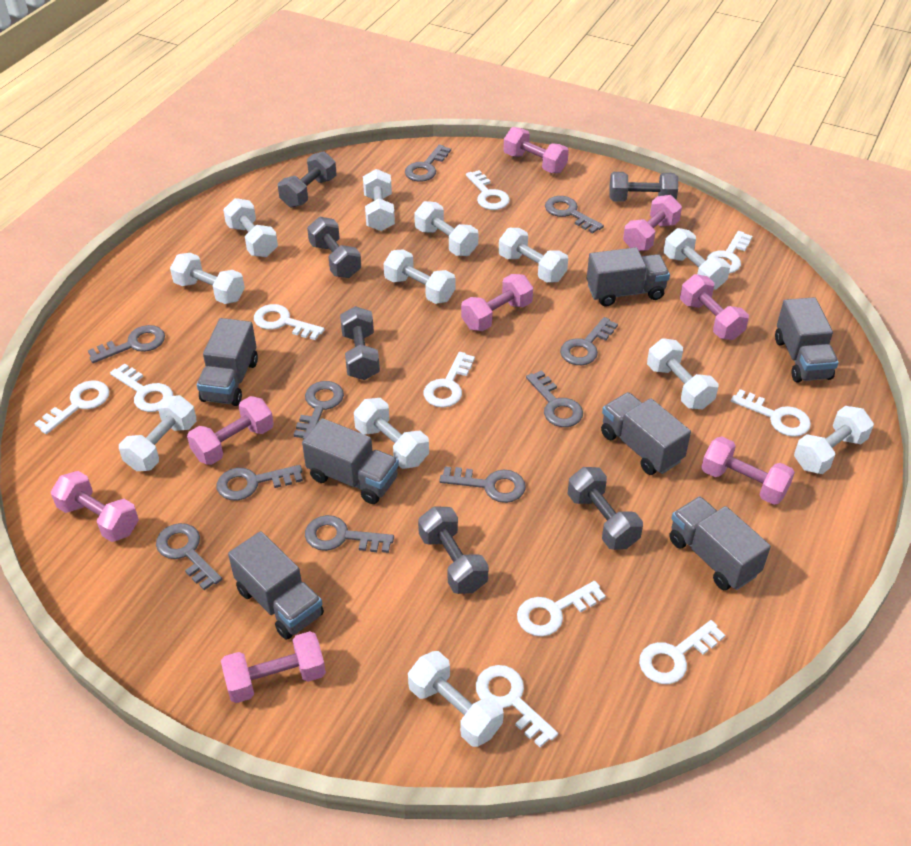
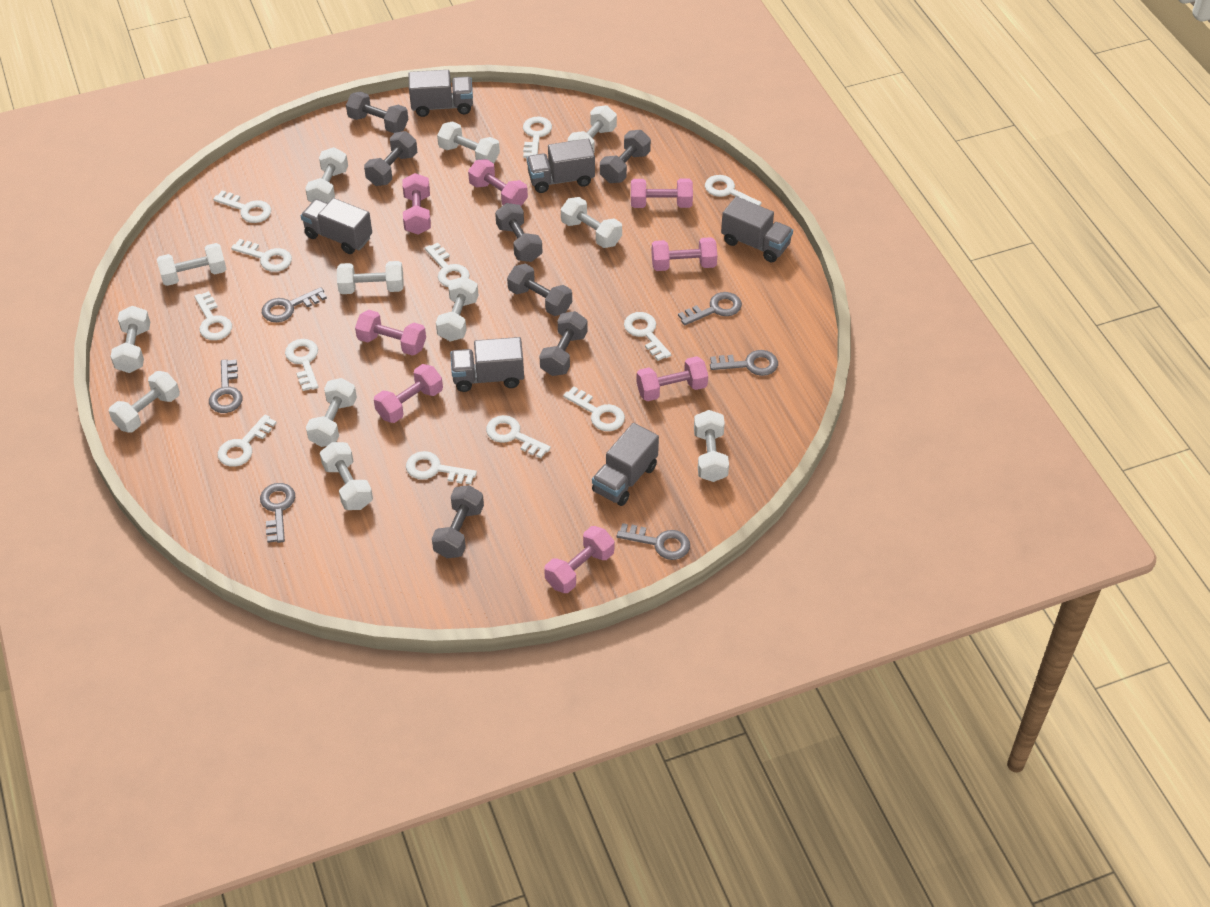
grey dumbbell: 6 -> 7
grey key: 10 -> 6
grey truck: 7 -> 6
white key: 10 -> 12

